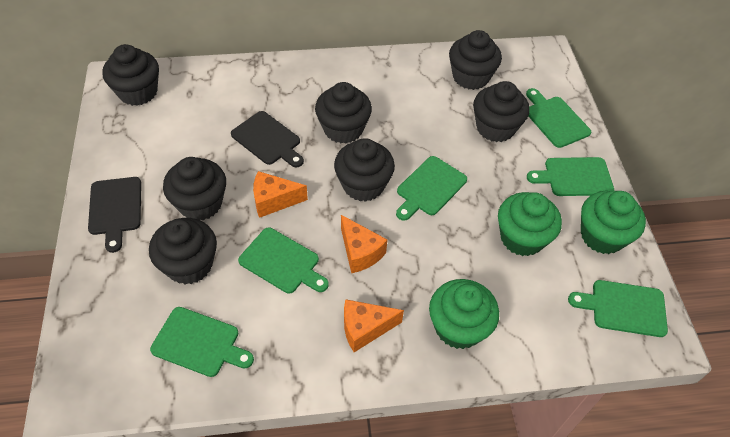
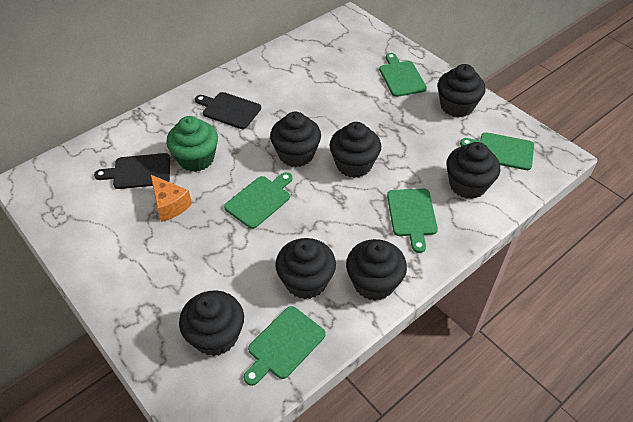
green cupcake: 3 -> 1
green cutting board: 6 -> 5
orange cheese: 3 -> 1

